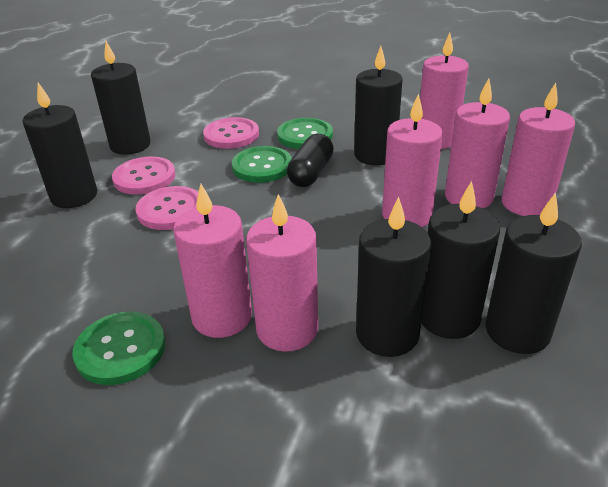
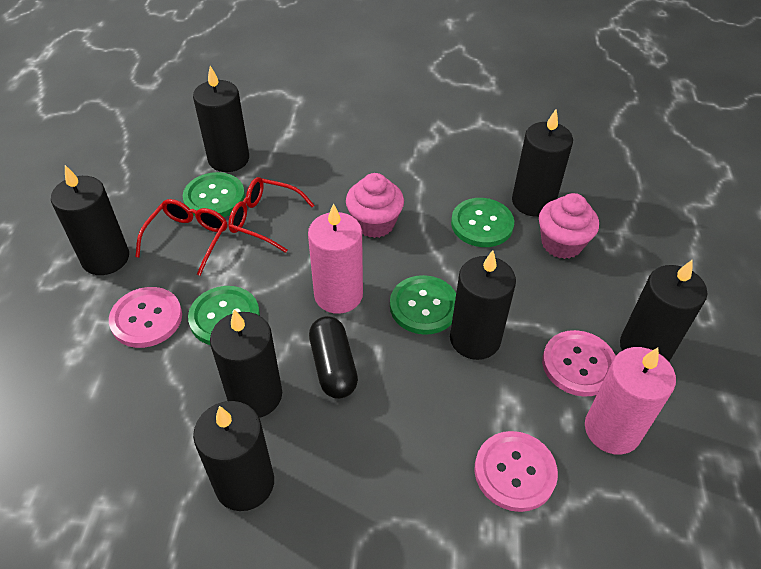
black candle: 6 -> 7
green button: 3 -> 4
pink candle: 6 -> 2
pink cupcake: 0 -> 2
red glasses: 0 -> 2

